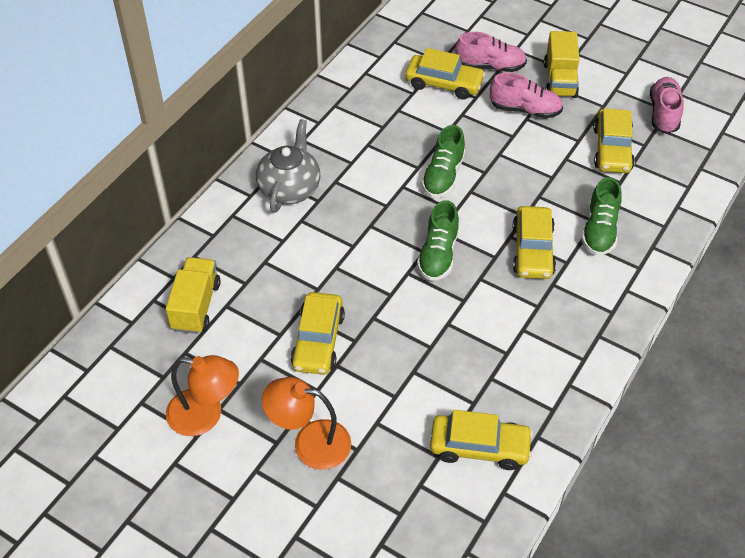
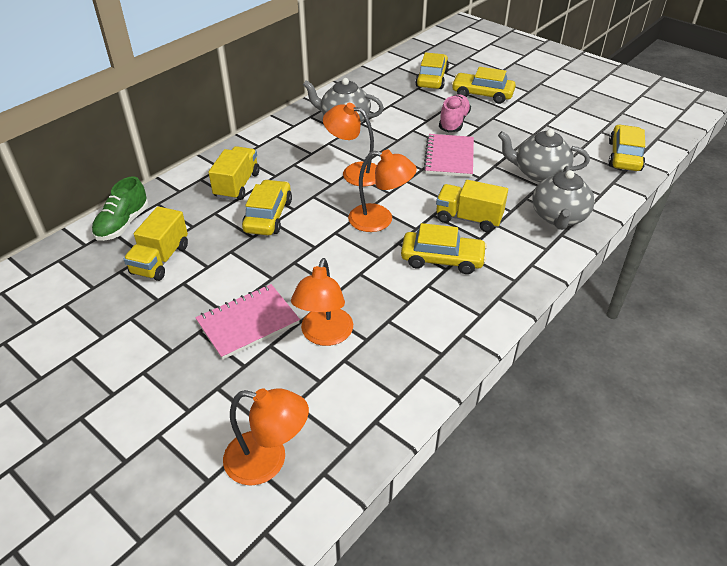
green shoe: 3 -> 1
grey teapot: 1 -> 3
orange lamp: 2 -> 4
pink notebook: 0 -> 2
pink shoe: 3 -> 1
yellow truck: 2 -> 3

